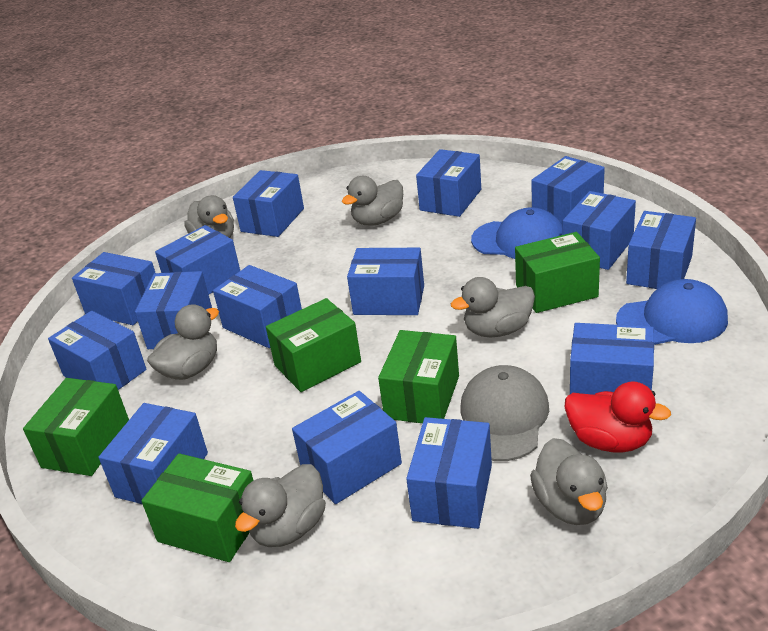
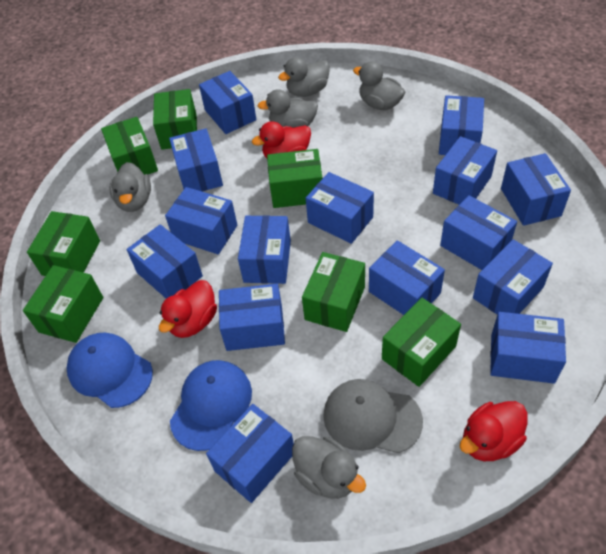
green box: 5 -> 7
grey duck: 6 -> 5
red duck: 1 -> 3

